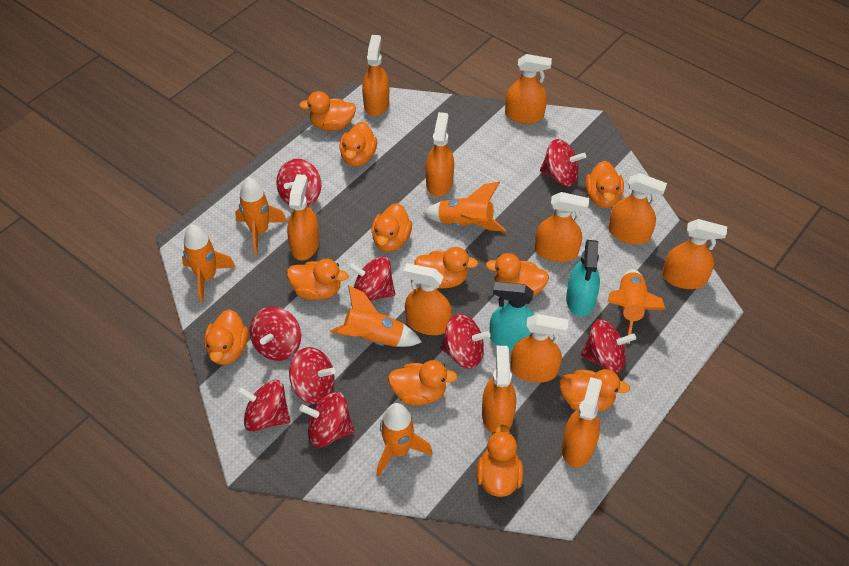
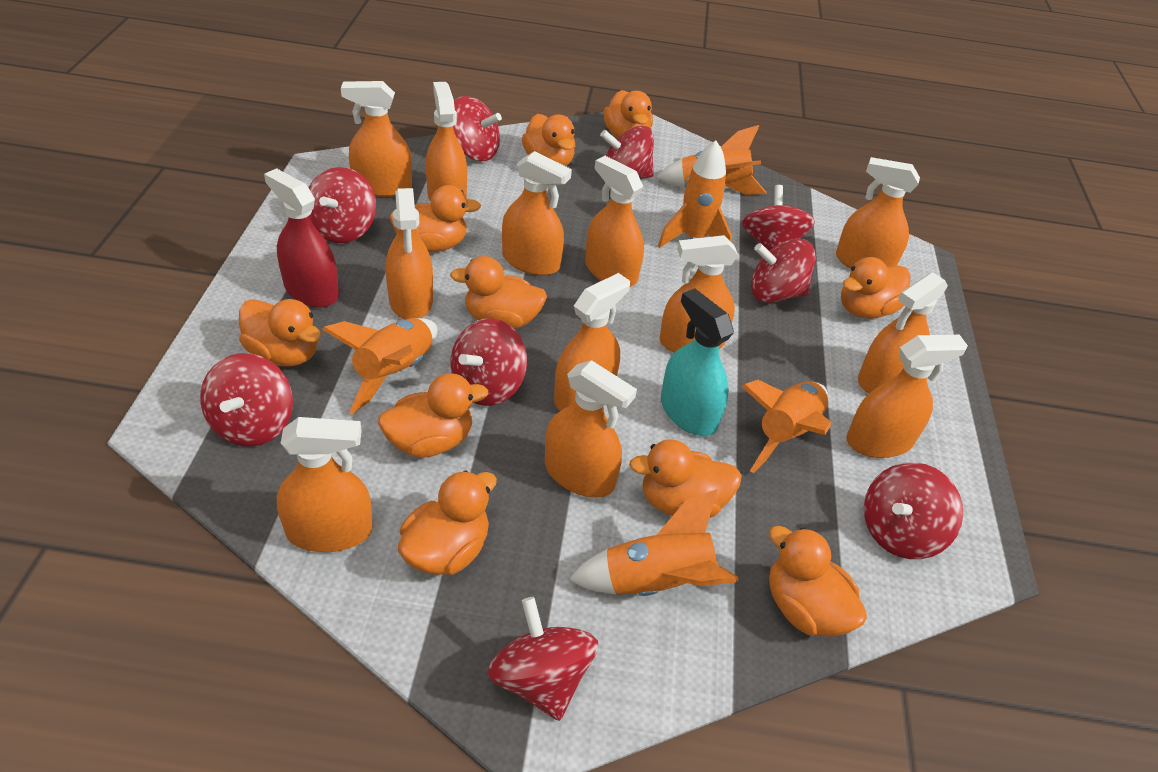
orange duck: 11 -> 10
orange rocket: 6 -> 5
orange spray bottle: 11 -> 12
red spray bottle: 0 -> 1
turquoise spray bottle: 2 -> 1

